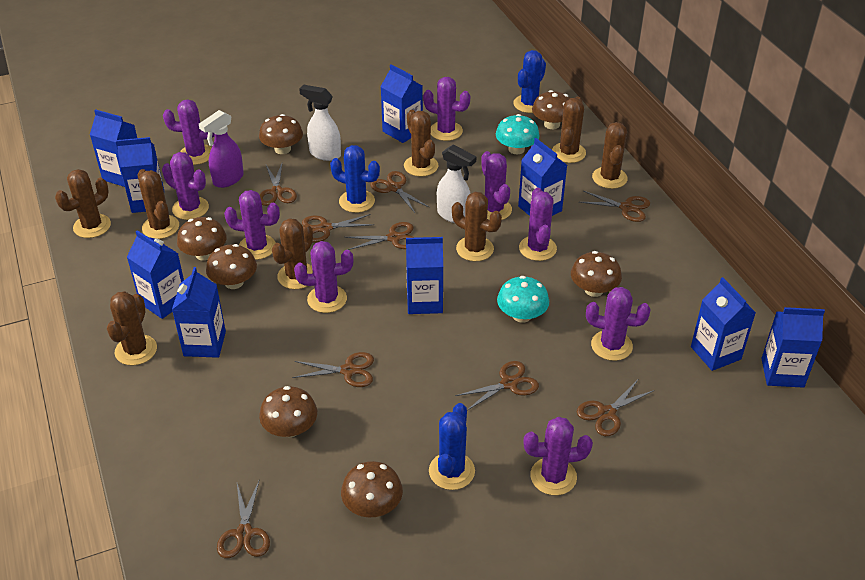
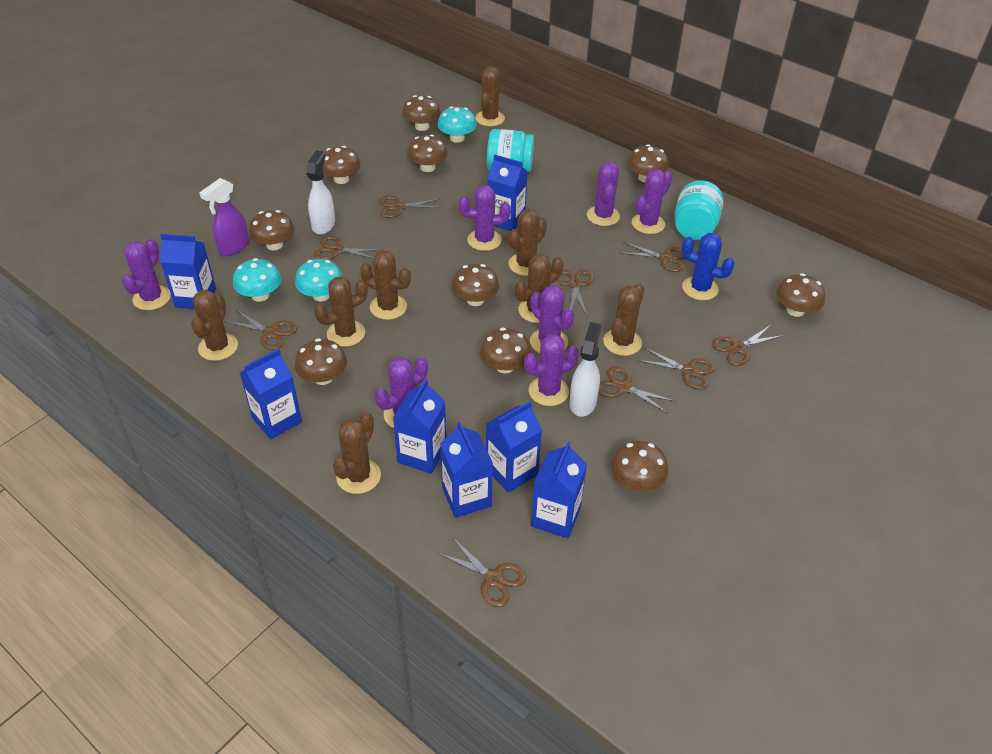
blue cactus: 3 -> 1
blue carton: 9 -> 7
brown mushroom: 7 -> 10
purple cactus: 9 -> 7
turquoise jar: 0 -> 2
turquoise mushroom: 2 -> 3

